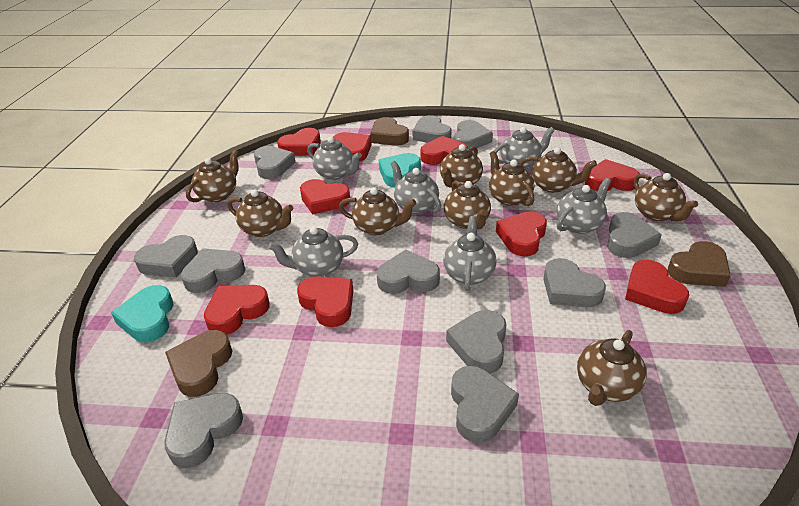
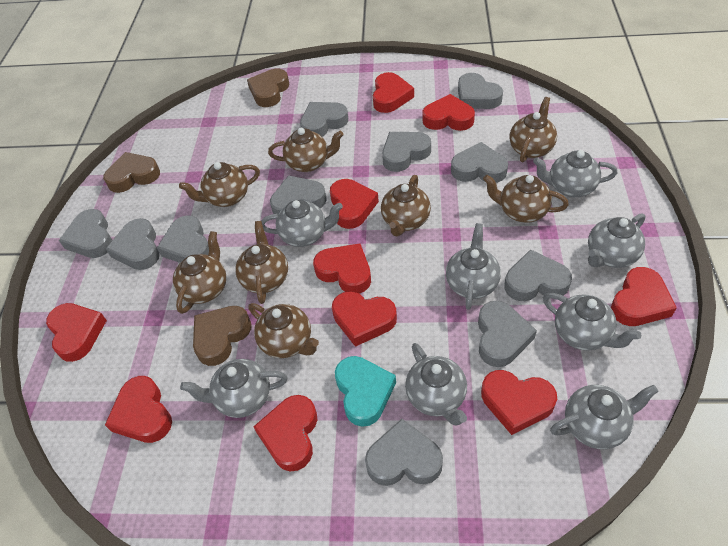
brown teapot: 9 -> 8
grey teapot: 6 -> 8
red heart: 9 -> 10
turquoise heart: 2 -> 1

